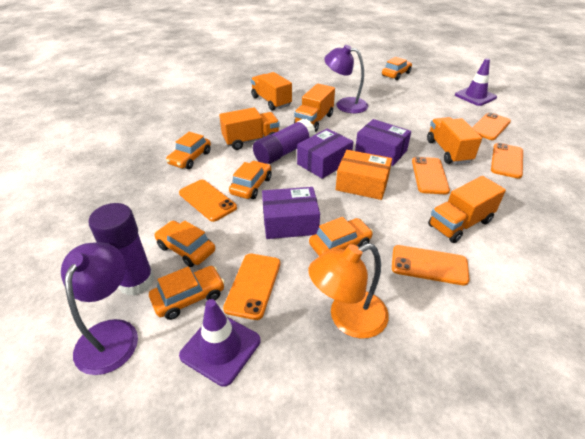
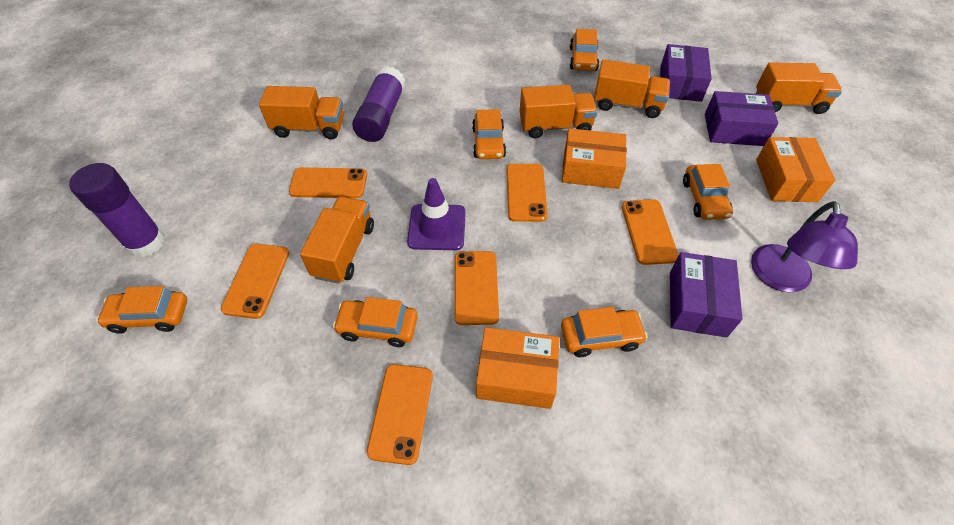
orange box: 1 -> 3
orange lamp: 1 -> 0
purple lamp: 2 -> 1
purple traffic cone: 2 -> 1

